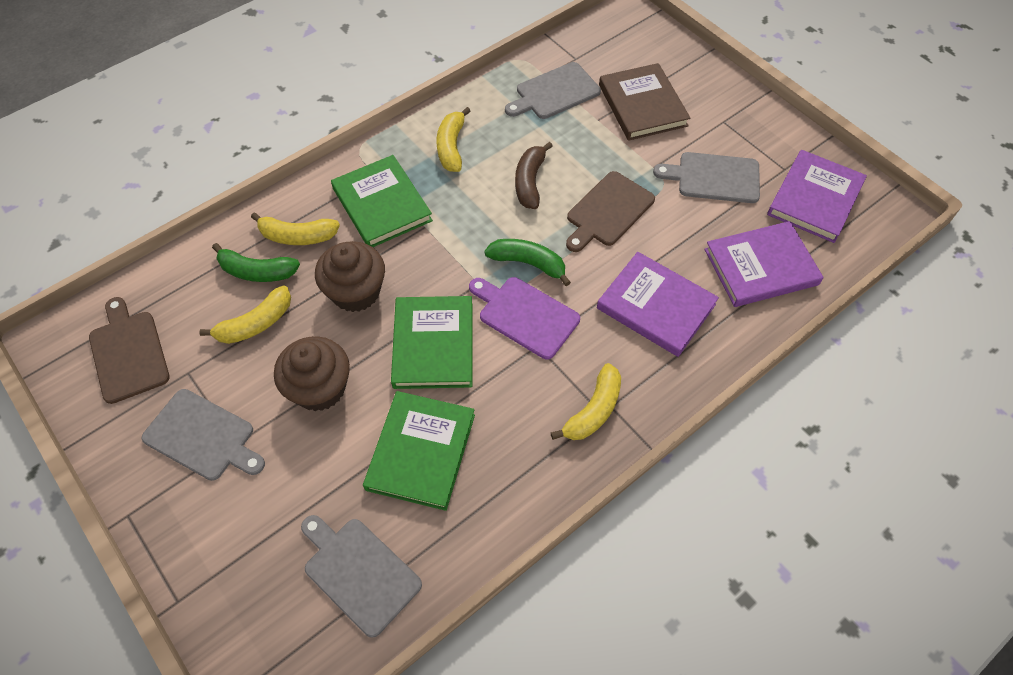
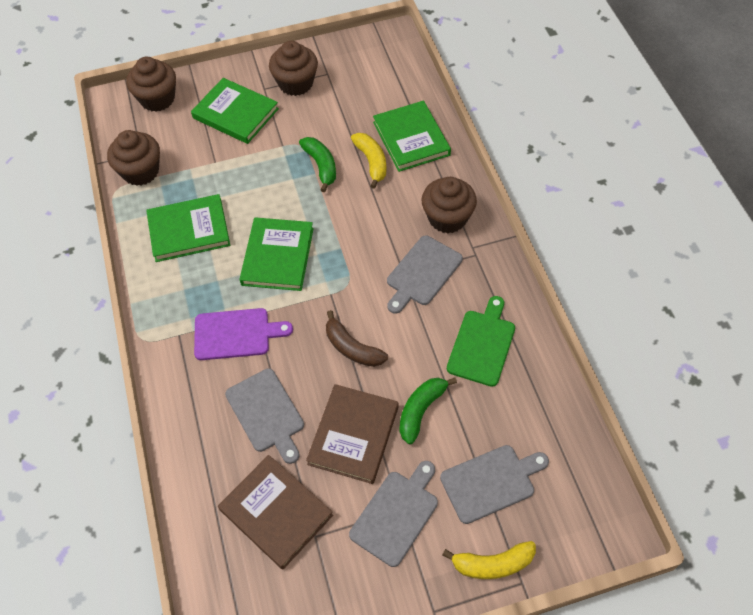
brown book: 1 -> 2
brown cupcake: 2 -> 4
brown cutting board: 2 -> 0
green book: 3 -> 4
green cutting board: 0 -> 1
purple book: 3 -> 0
yellow banana: 4 -> 2

